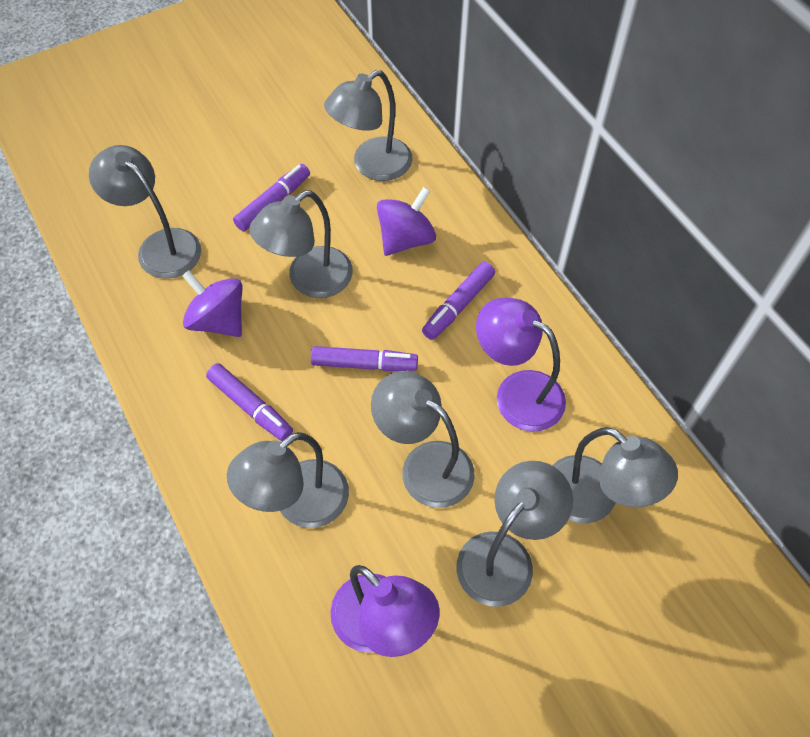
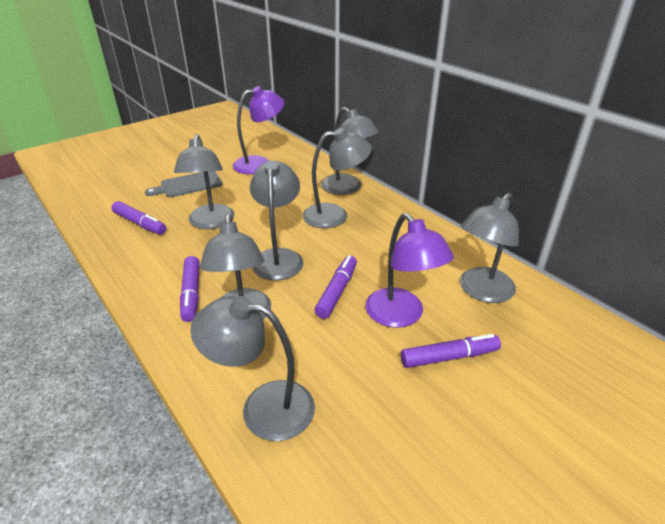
grey cutting board: 0 -> 1
purple spinning top: 2 -> 0

